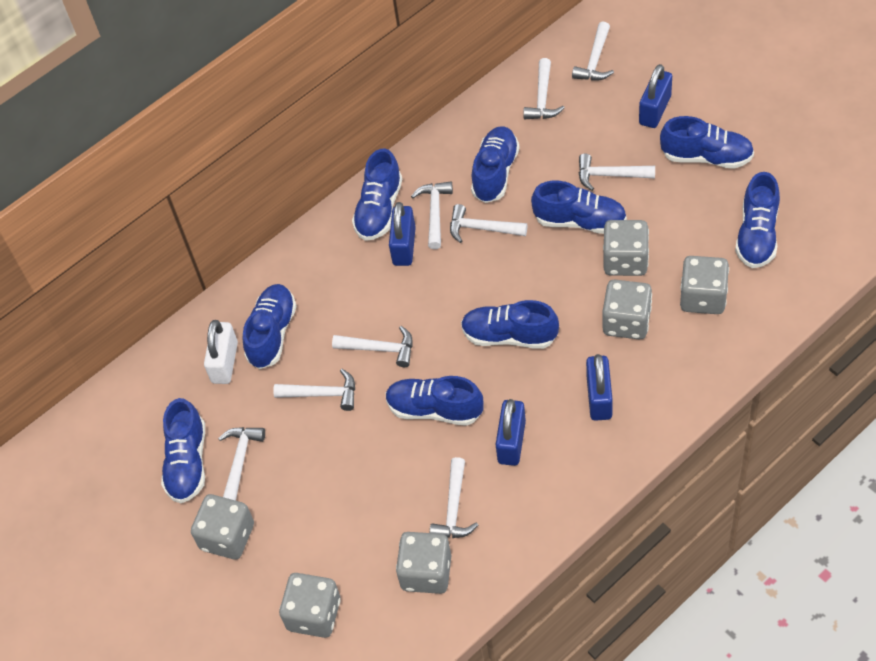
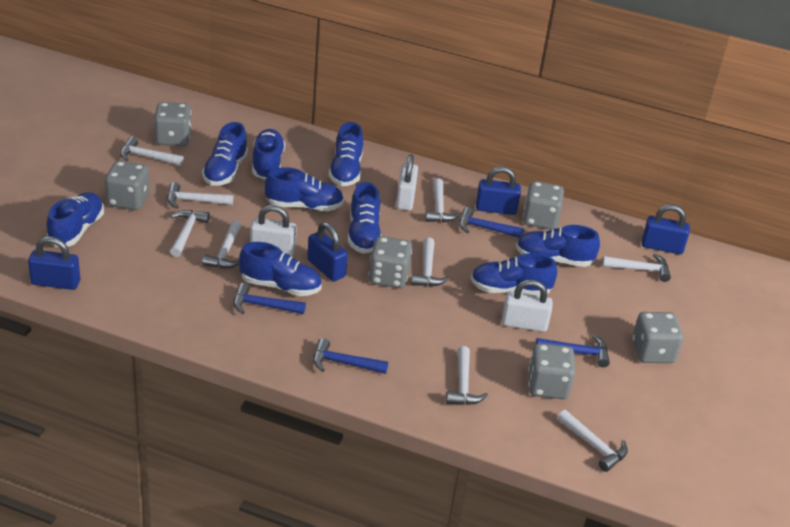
blue hammer: 0 -> 4
white padlock: 1 -> 3

